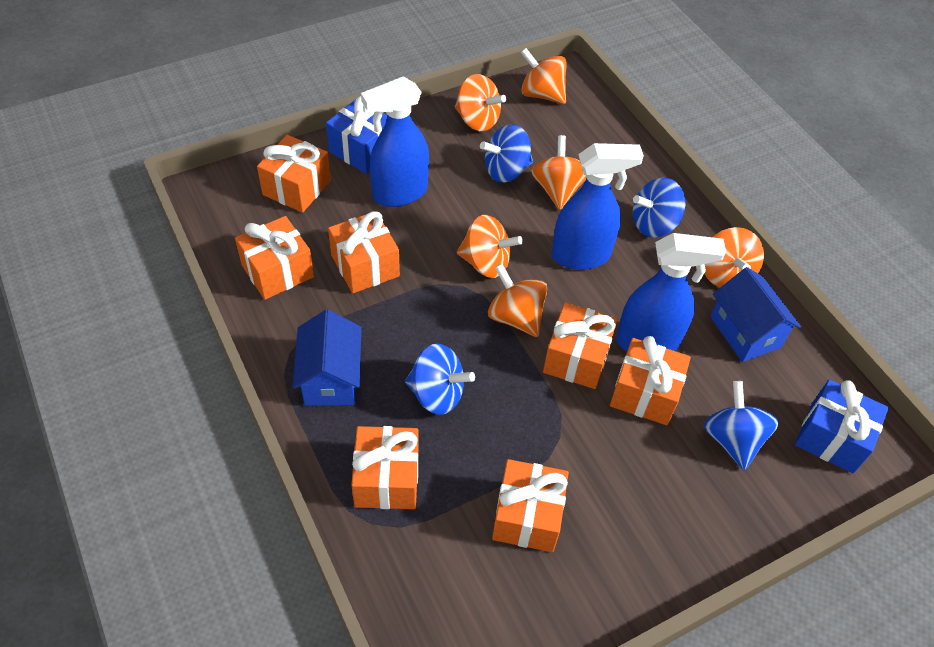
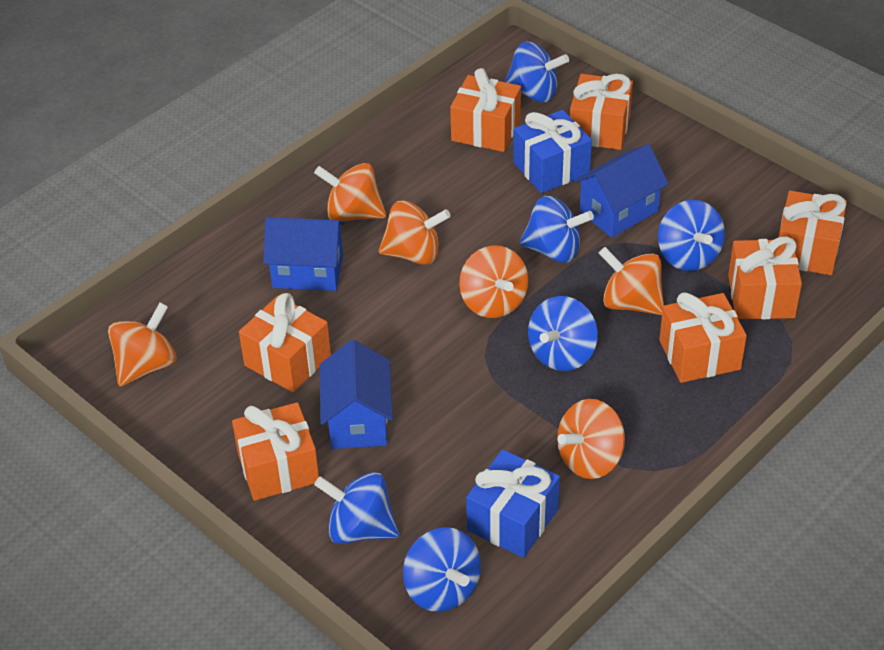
blue house: 2 -> 3
blue spinning top: 4 -> 6
blue spray bottle: 3 -> 0

